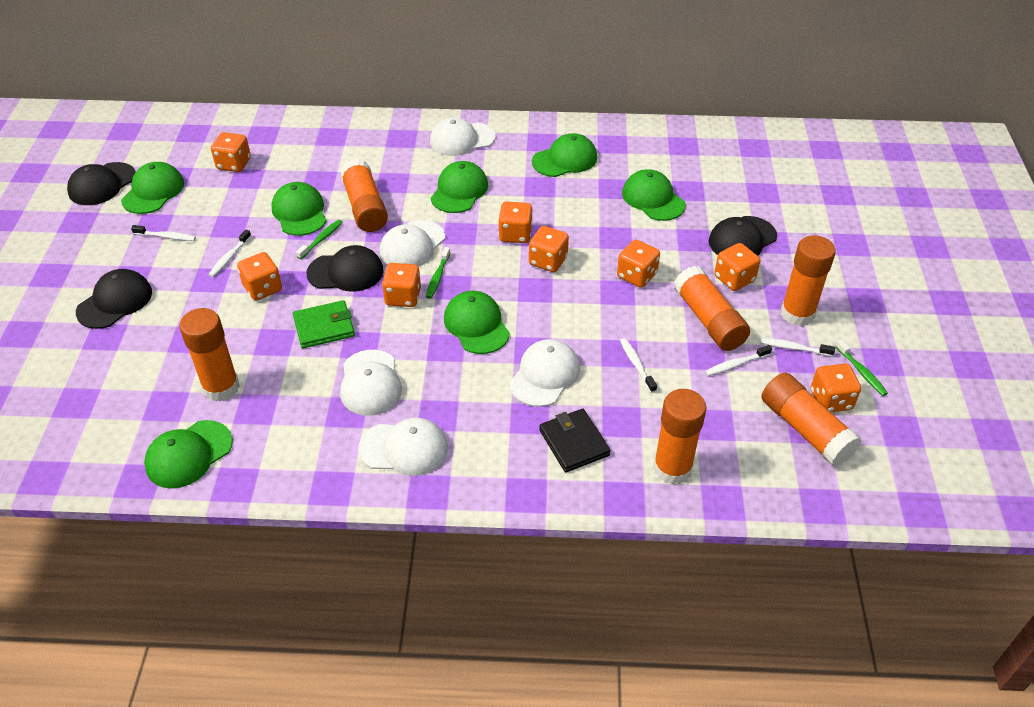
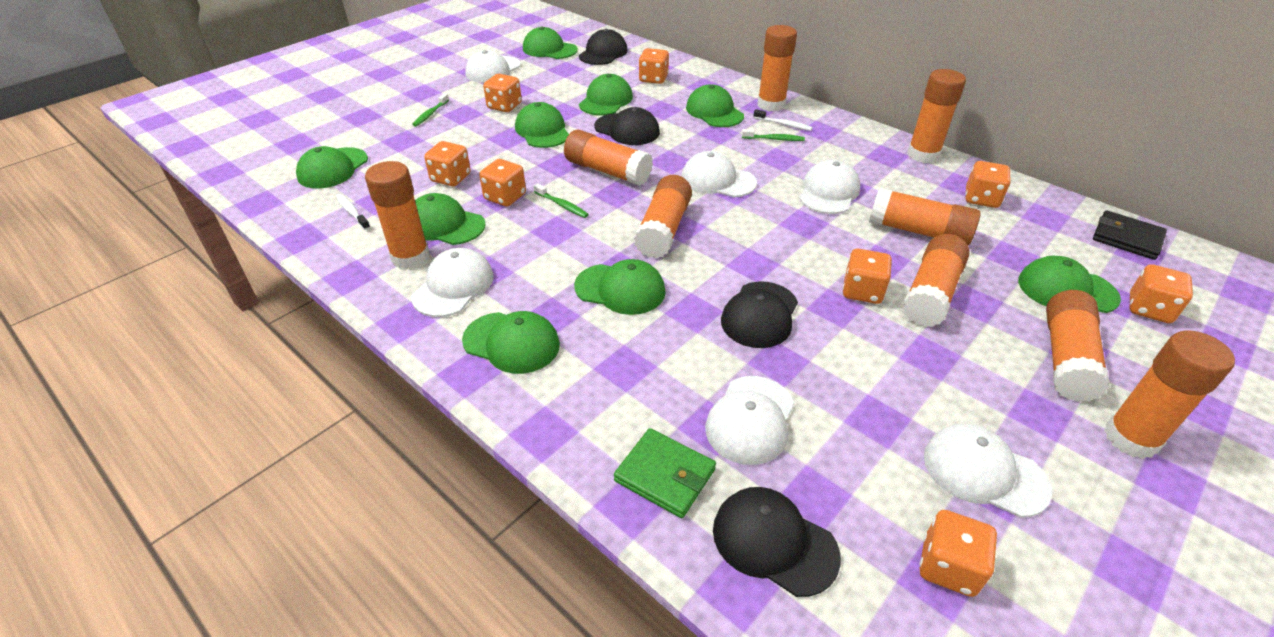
green cap: 7 -> 9
orange glue stick: 6 -> 9
white cap: 5 -> 6
white toothbrush: 5 -> 2

